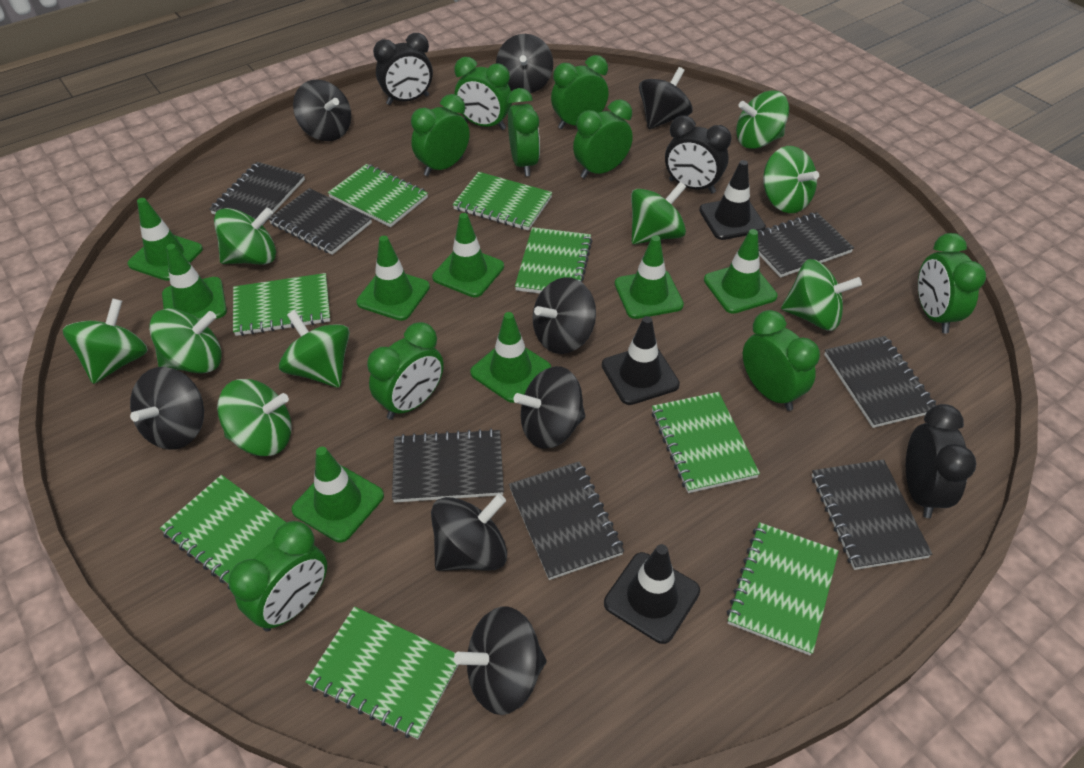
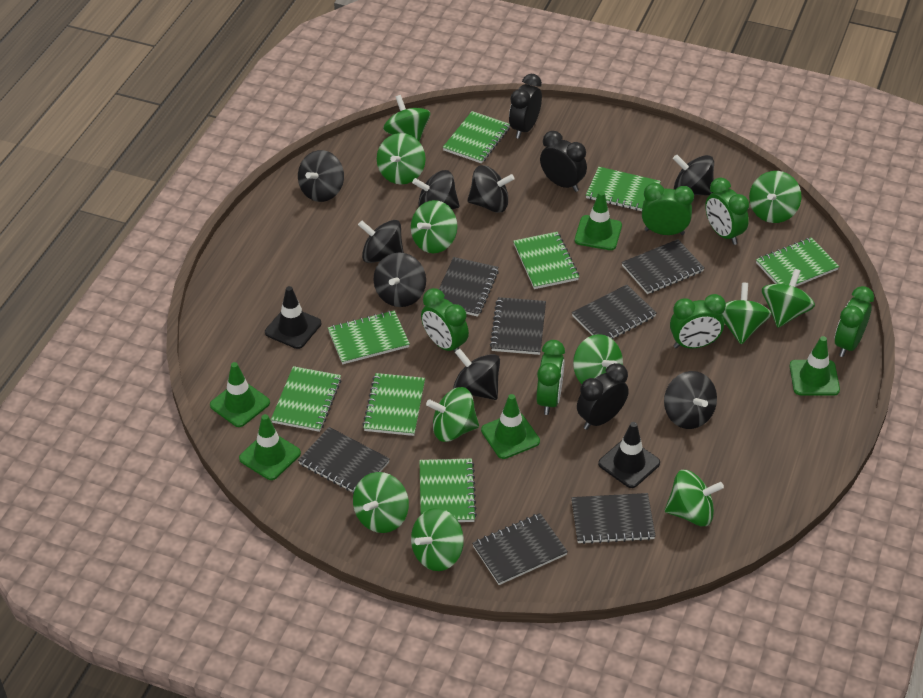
black traffic cone: 3 -> 2
green clock: 9 -> 6
green spinning top: 9 -> 11
green traffic cone: 8 -> 5

